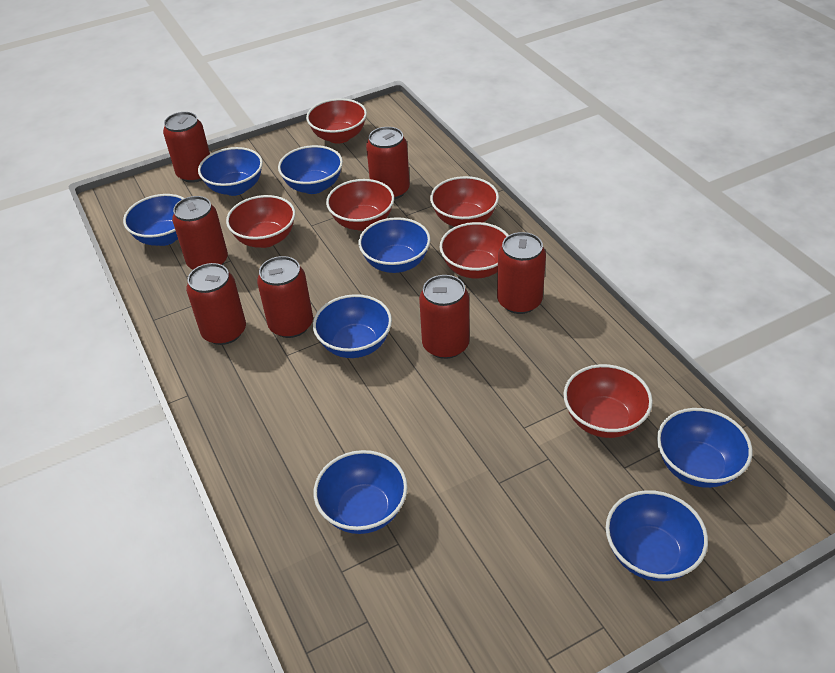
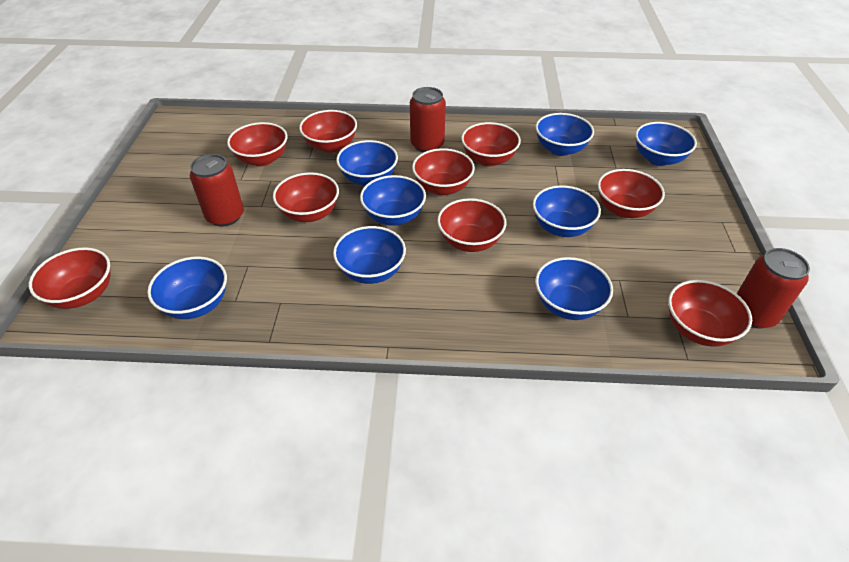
red bowl: 6 -> 9
red can: 7 -> 3

